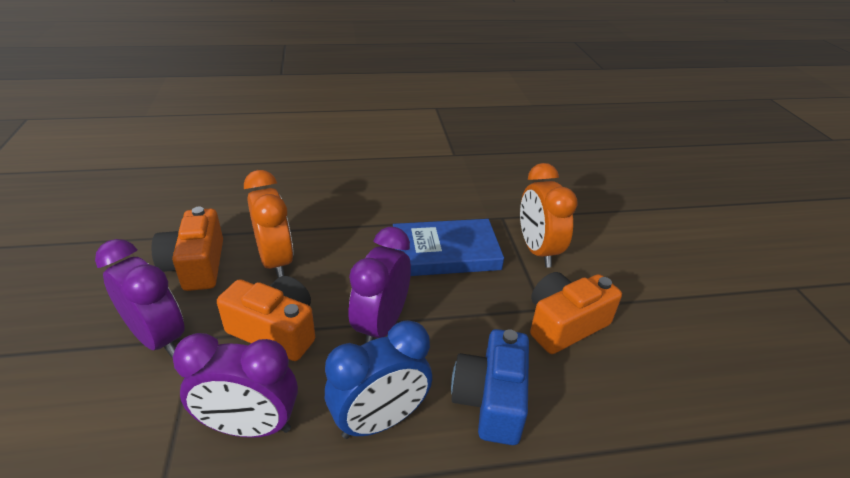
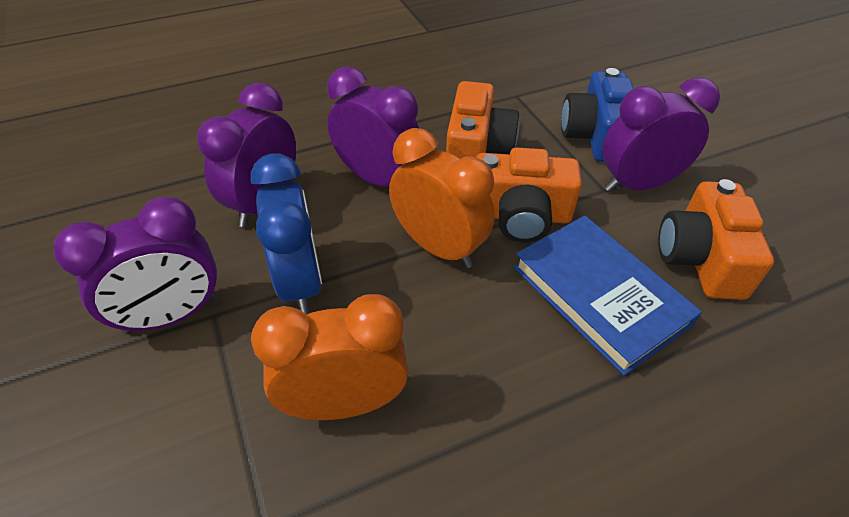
purple clock: 3 -> 4

